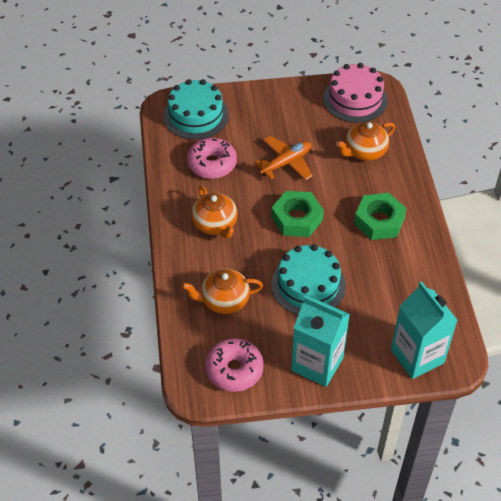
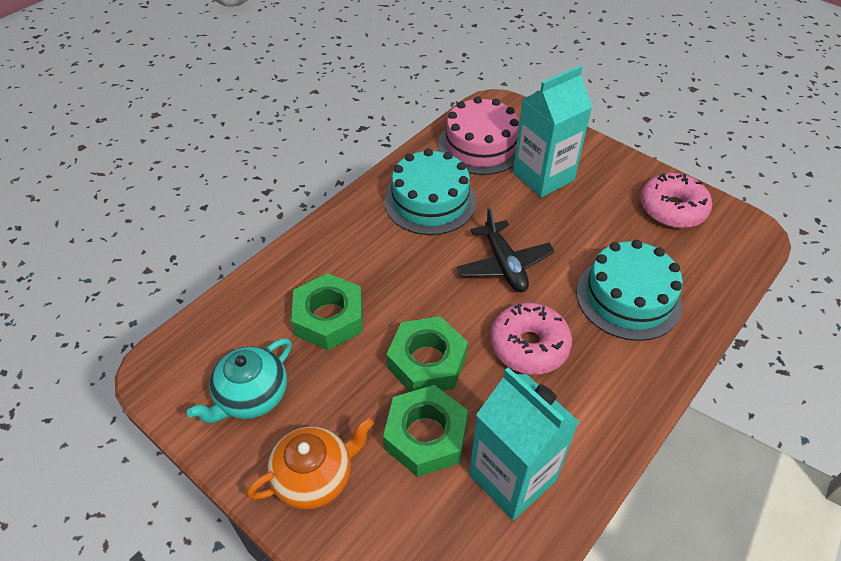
black plane: 0 -> 1
green nut: 2 -> 3
orange plane: 1 -> 0
orange teapot: 3 -> 1
turquoise teapot: 0 -> 1

